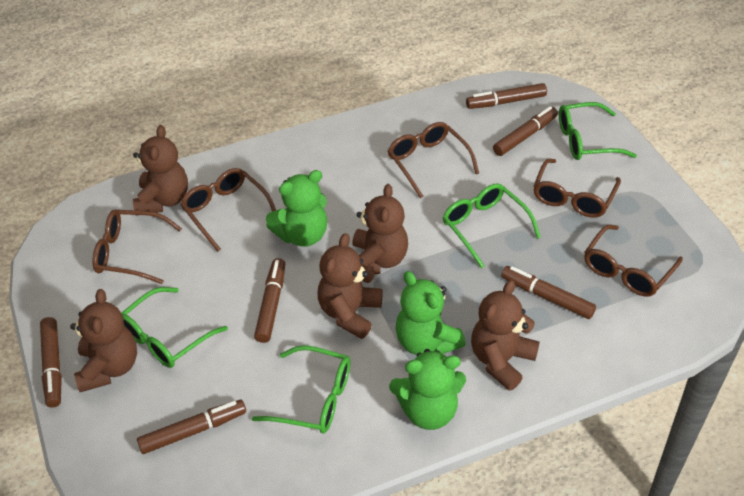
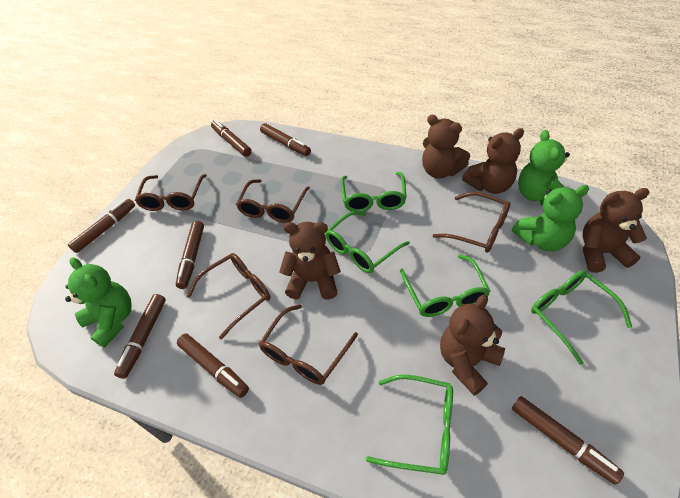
brown marker: 6 -> 7
green glasses: 4 -> 5

